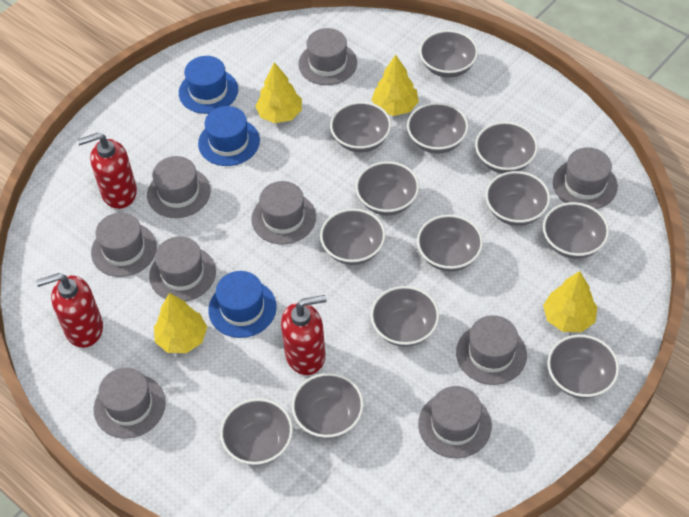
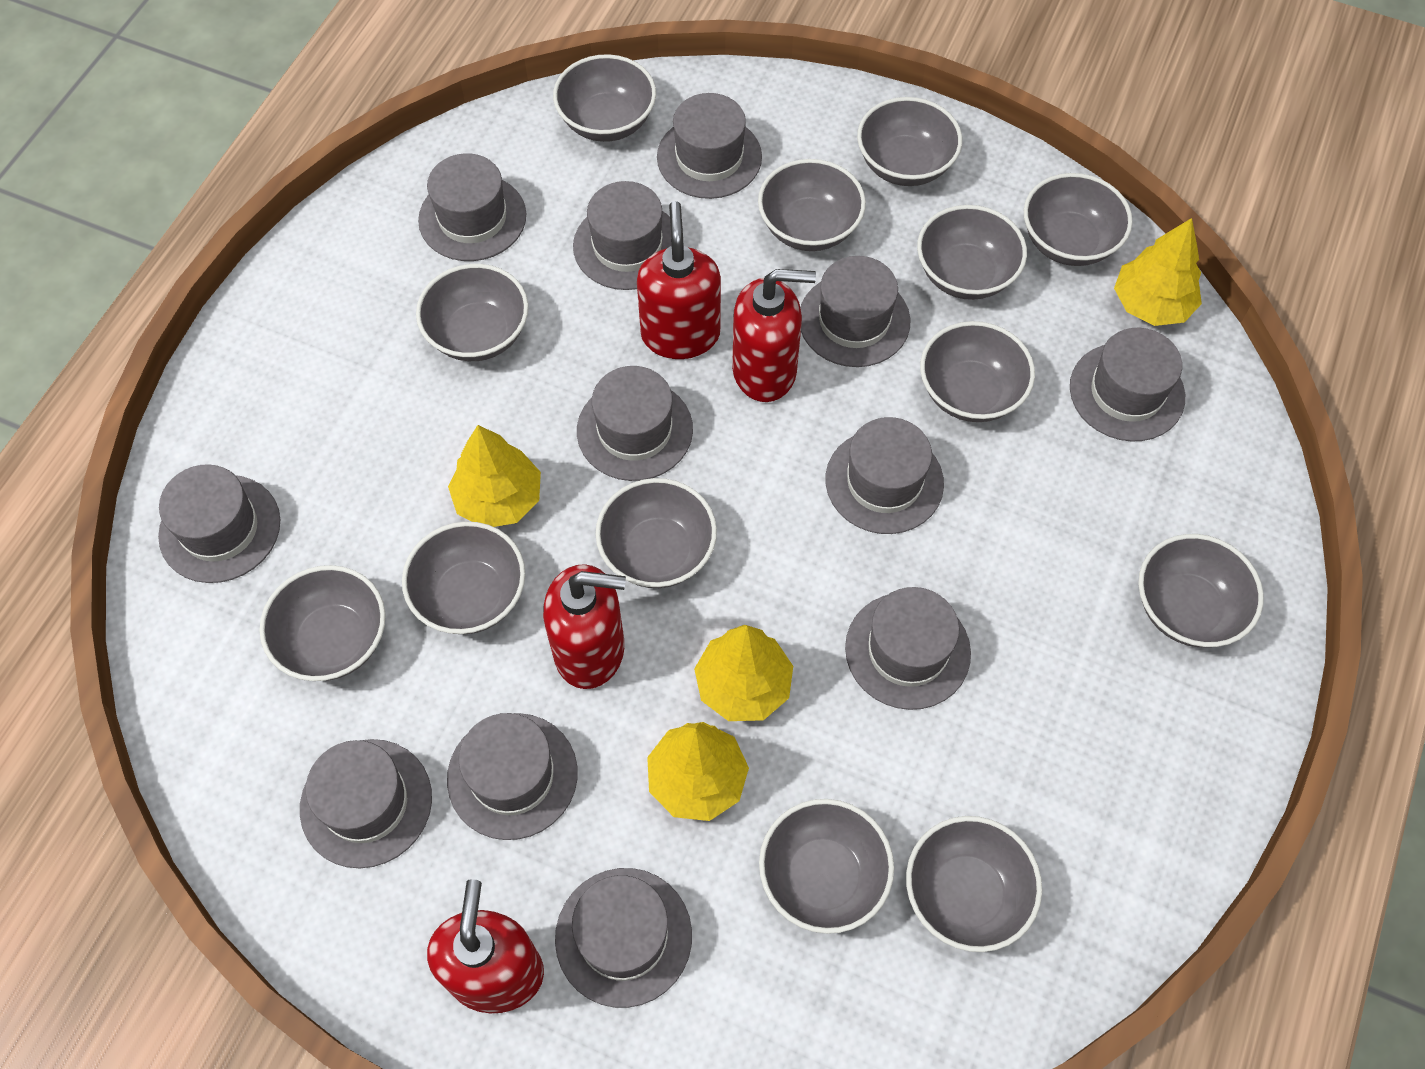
blue hat: 3 -> 0
grey hat: 9 -> 12
red soap dispenser: 3 -> 4

